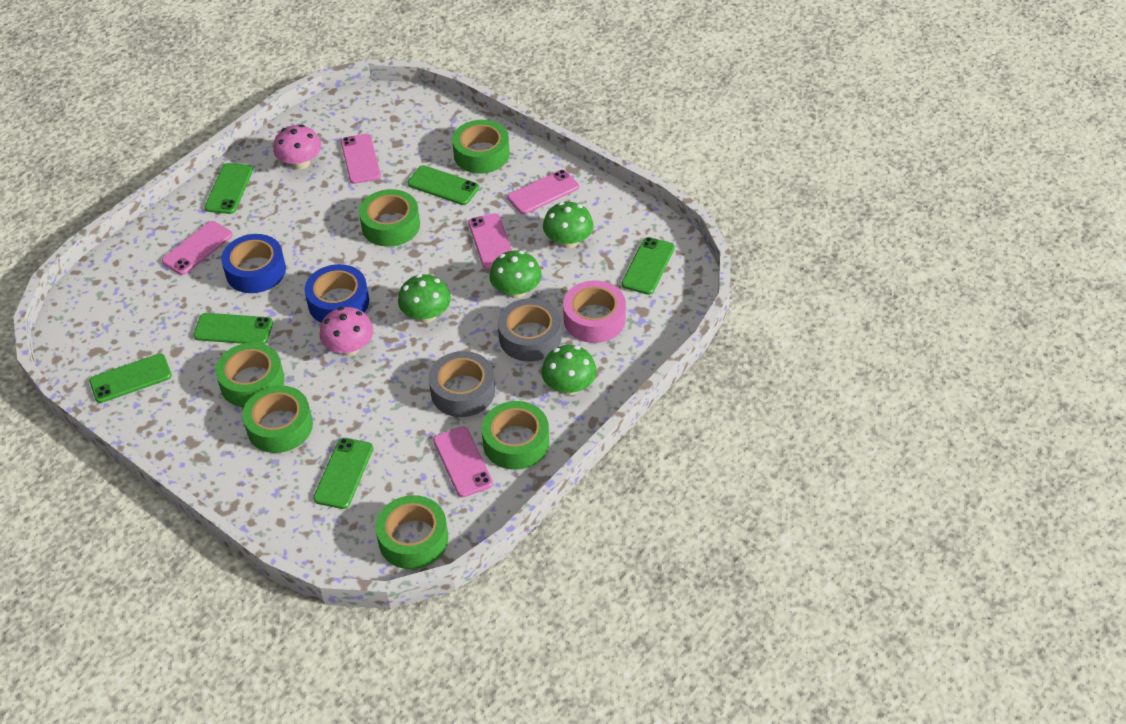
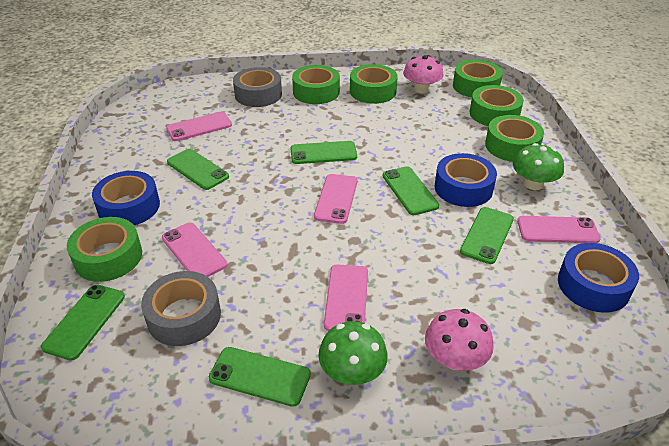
blue tape: 2 -> 3
green mushroom: 4 -> 2
pink tape: 1 -> 0

